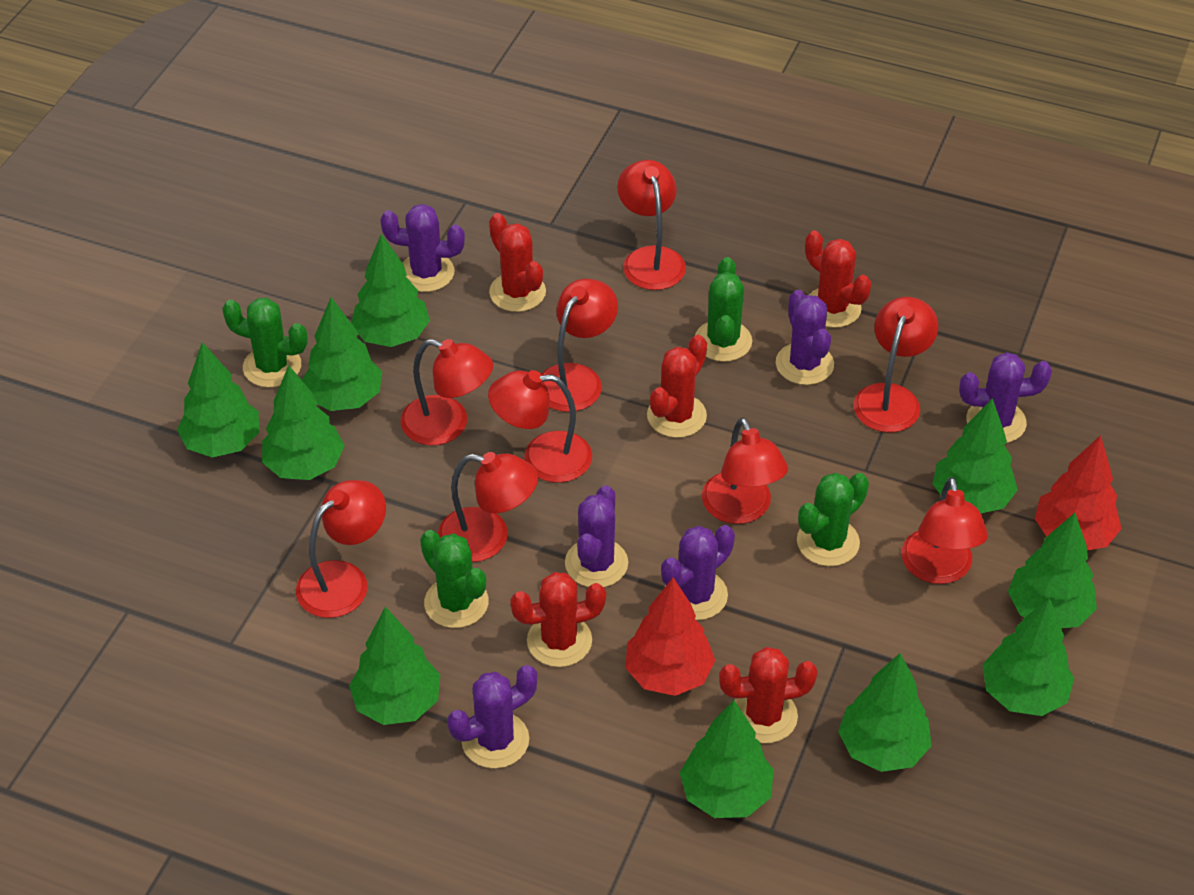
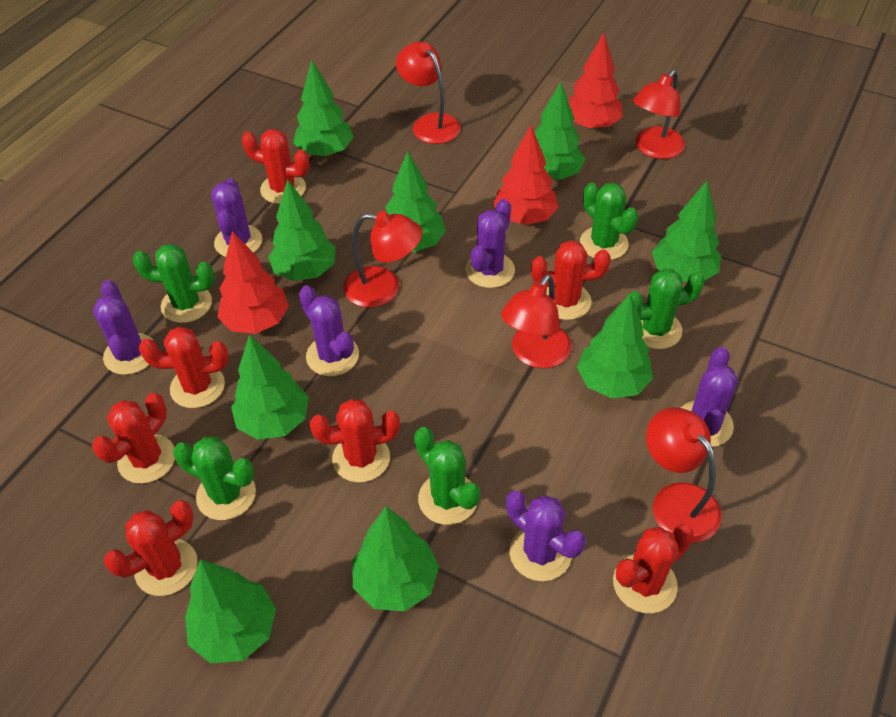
green cactus: 4 -> 5
green tree: 10 -> 9
red cactus: 5 -> 7
red lamp: 9 -> 5
red tree: 2 -> 3

